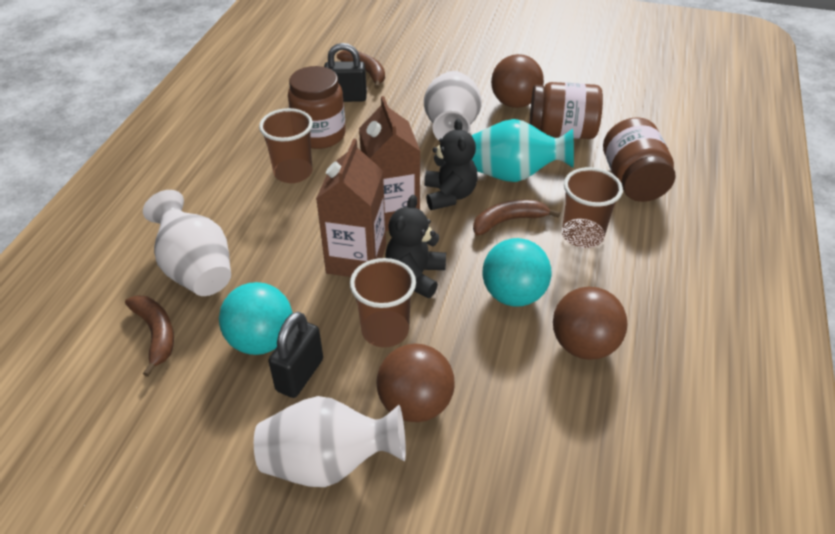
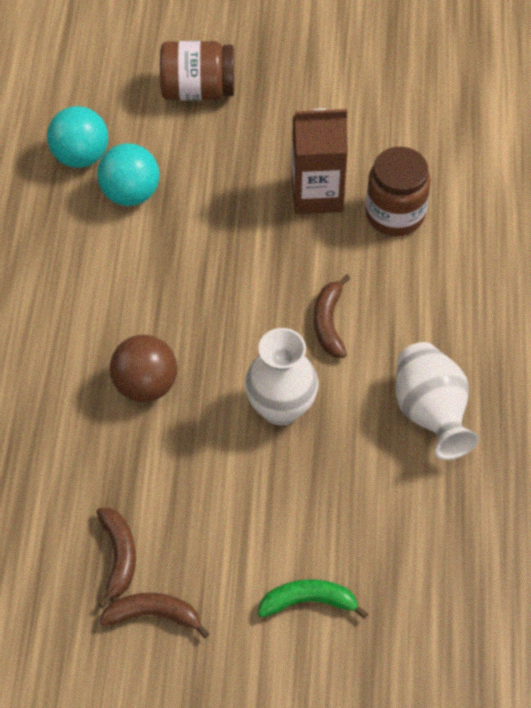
black padlock: 2 -> 0
black teddy bear: 2 -> 0
brown ball: 3 -> 1
brown carton: 2 -> 1
brown cup: 3 -> 0
brown jar: 3 -> 2
green banana: 0 -> 1
turquoise vase: 1 -> 0
white vase: 3 -> 2

